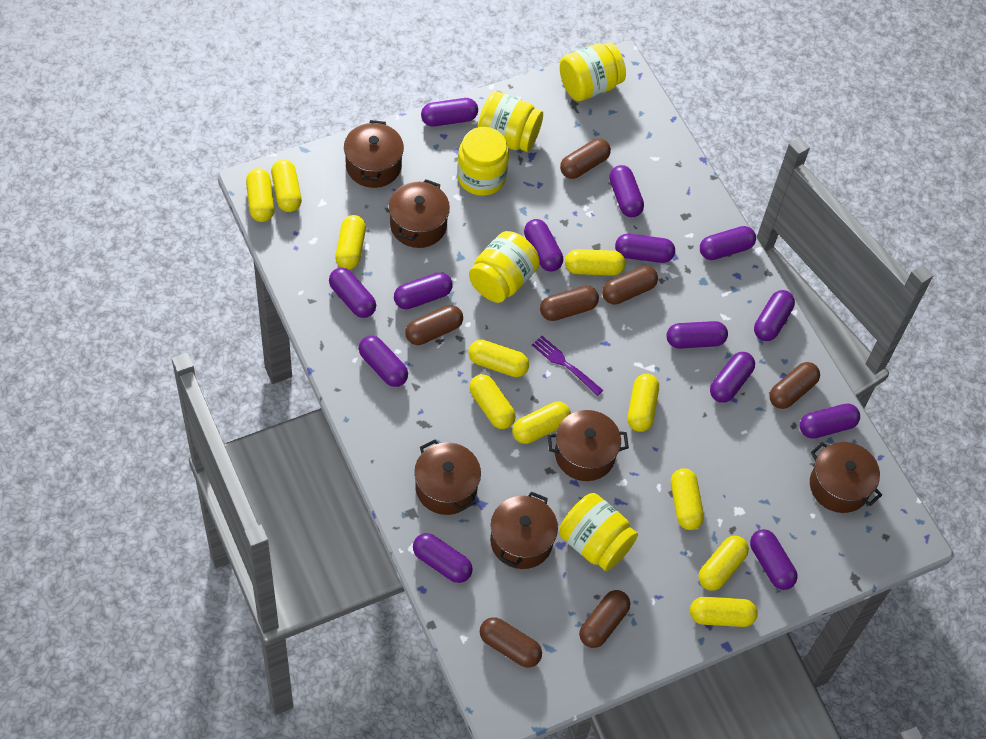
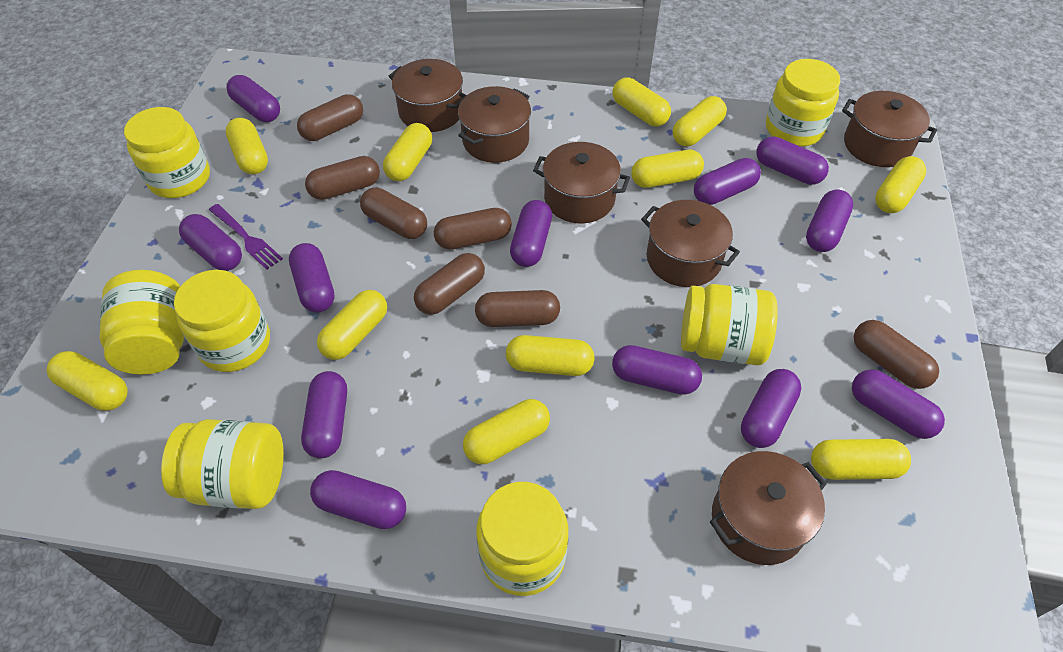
purple capsule: 14 -> 12
yellow jar: 5 -> 7

